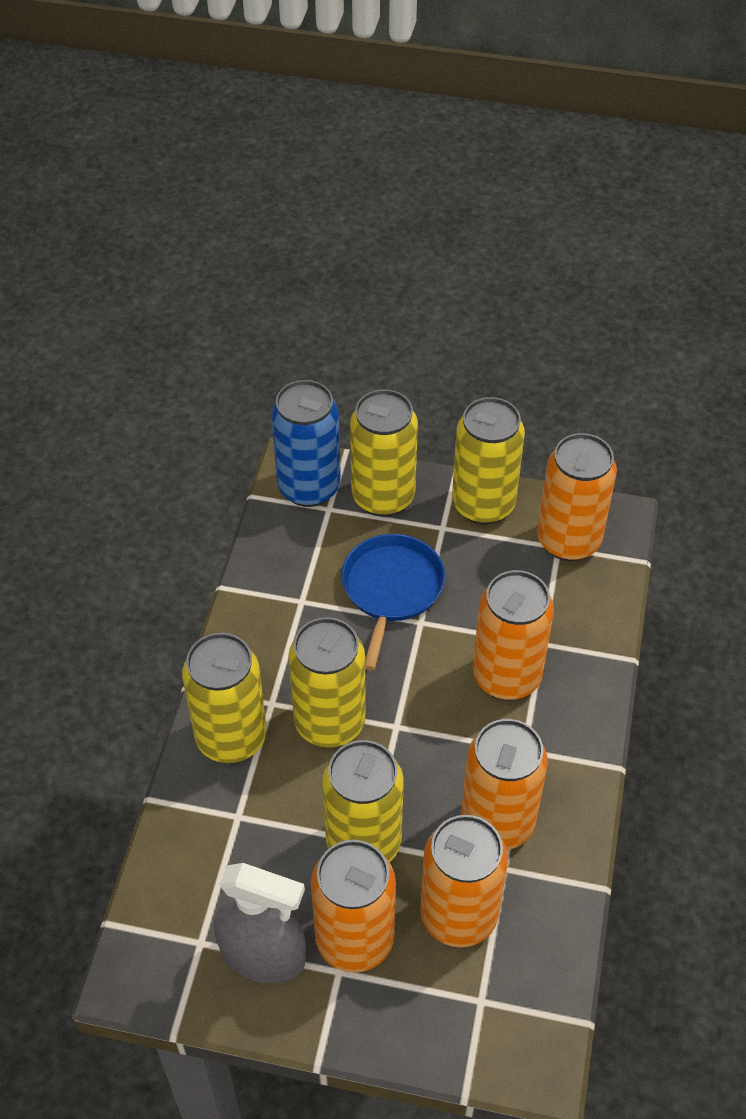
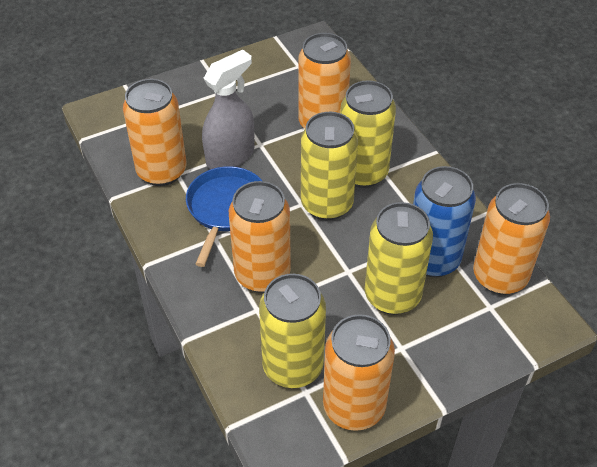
yellow can: 5 -> 4

